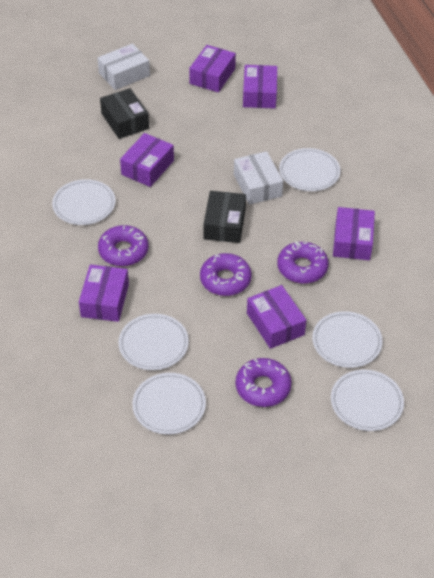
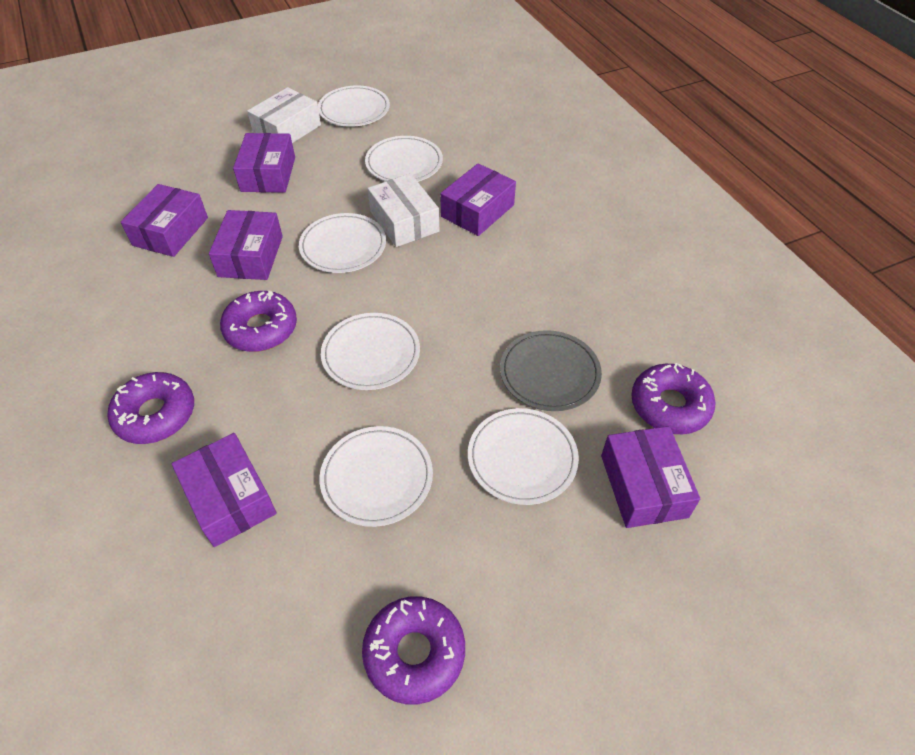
black box: 2 -> 0
grey plate: 0 -> 1

